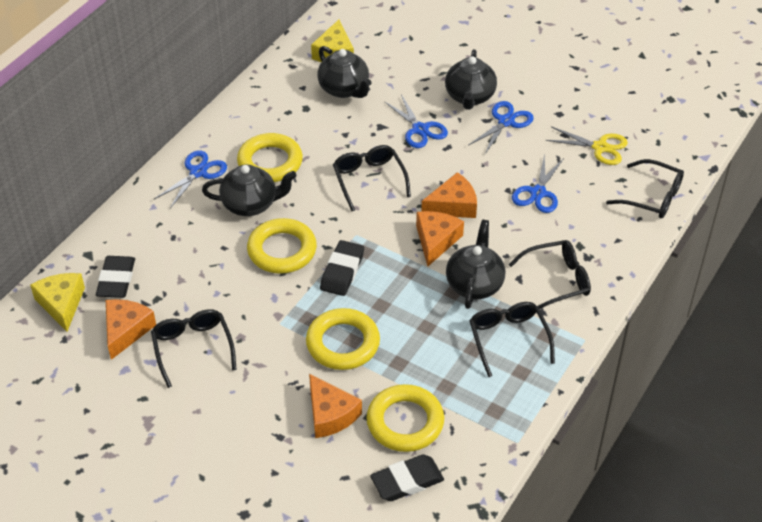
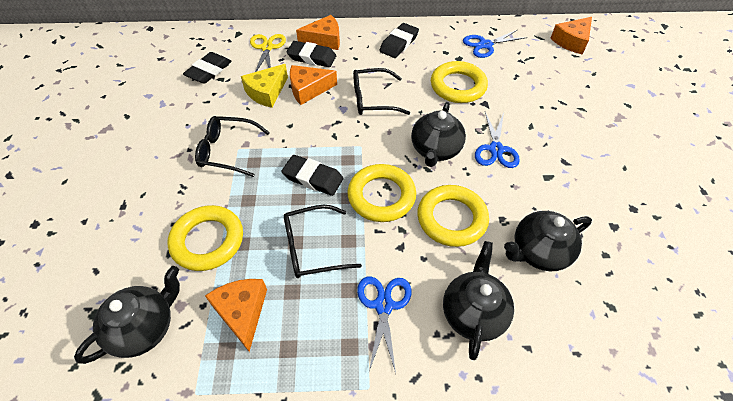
black eraser: 3 -> 4
black glasses: 5 -> 3
blue scissors: 4 -> 3
yellow cheese: 2 -> 1

